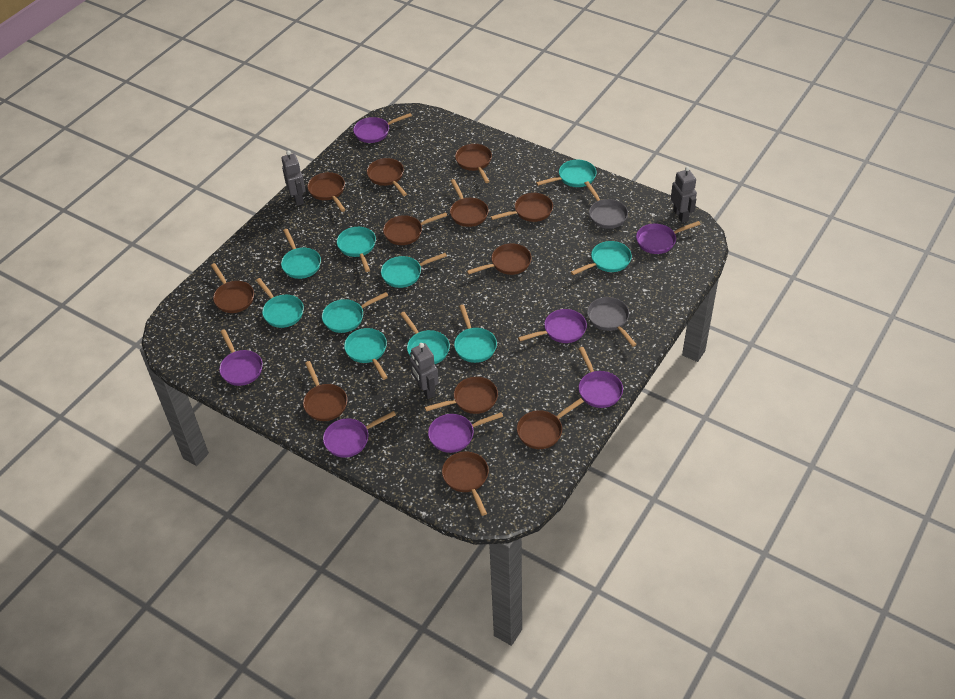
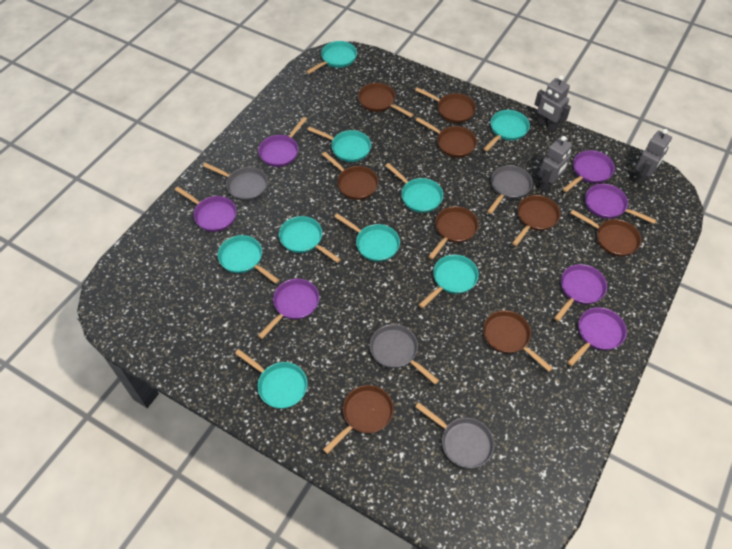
brown pan: 12 -> 9
grey pan: 2 -> 4
turquoise pan: 10 -> 9

